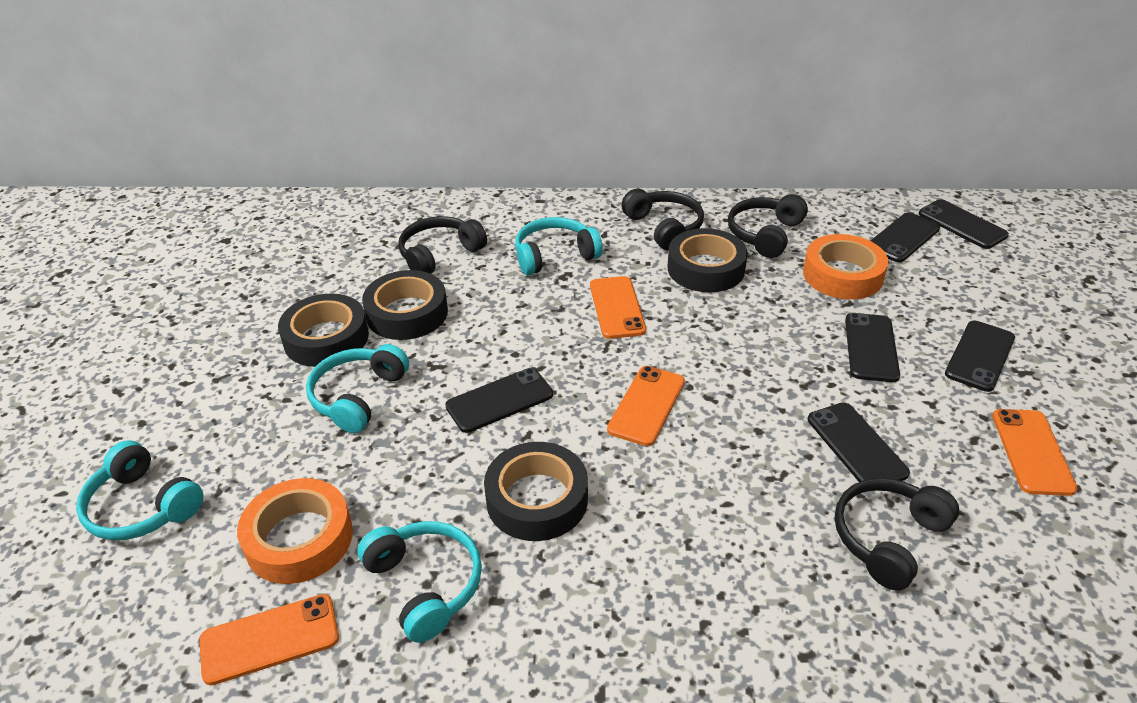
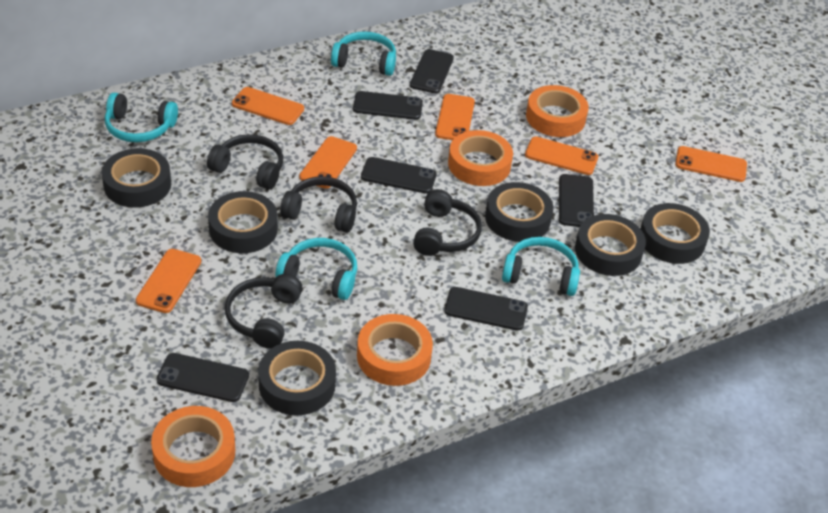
black tape: 4 -> 6
orange phone: 4 -> 6
orange tape: 2 -> 4

